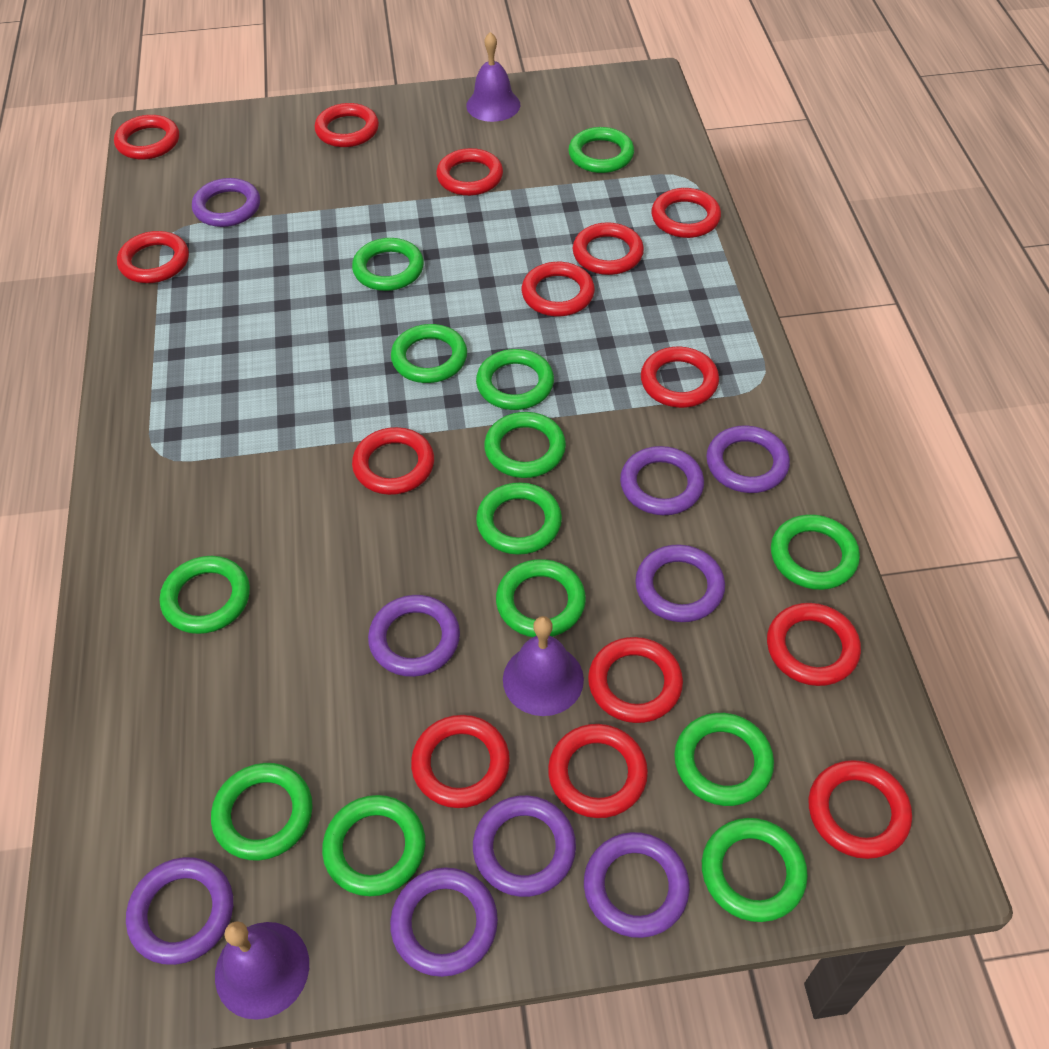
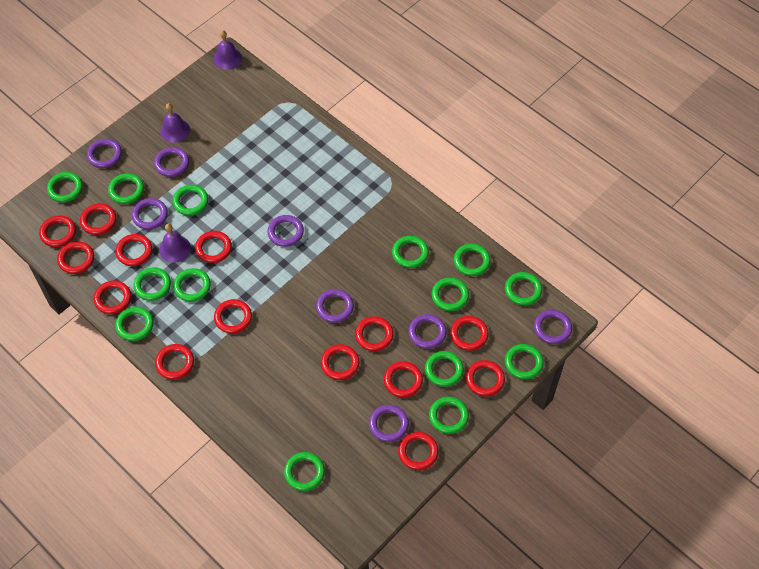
green ring: 13 -> 14
purple ring: 9 -> 8

